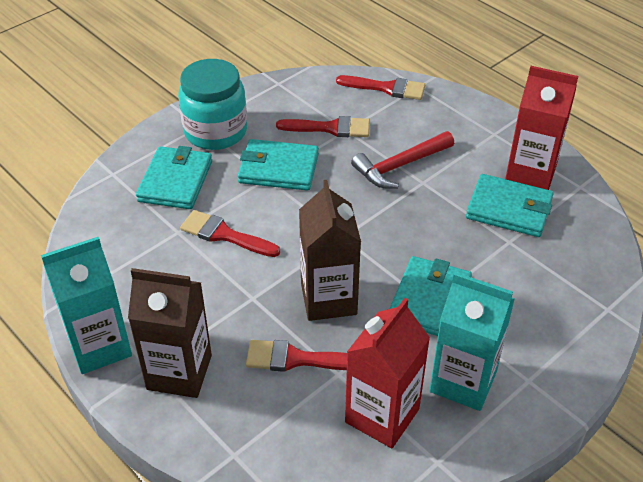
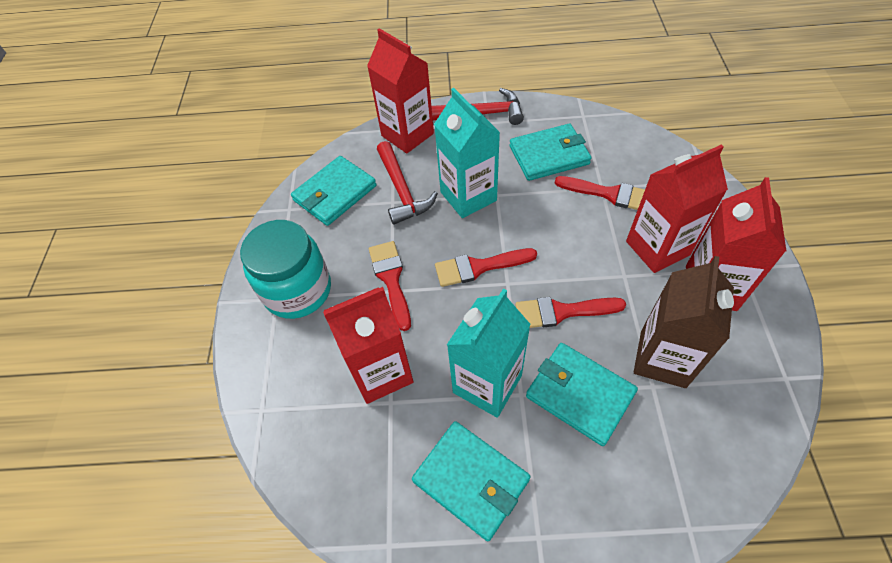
brown carton: 2 -> 1
red carton: 2 -> 4
red hammer: 1 -> 2

